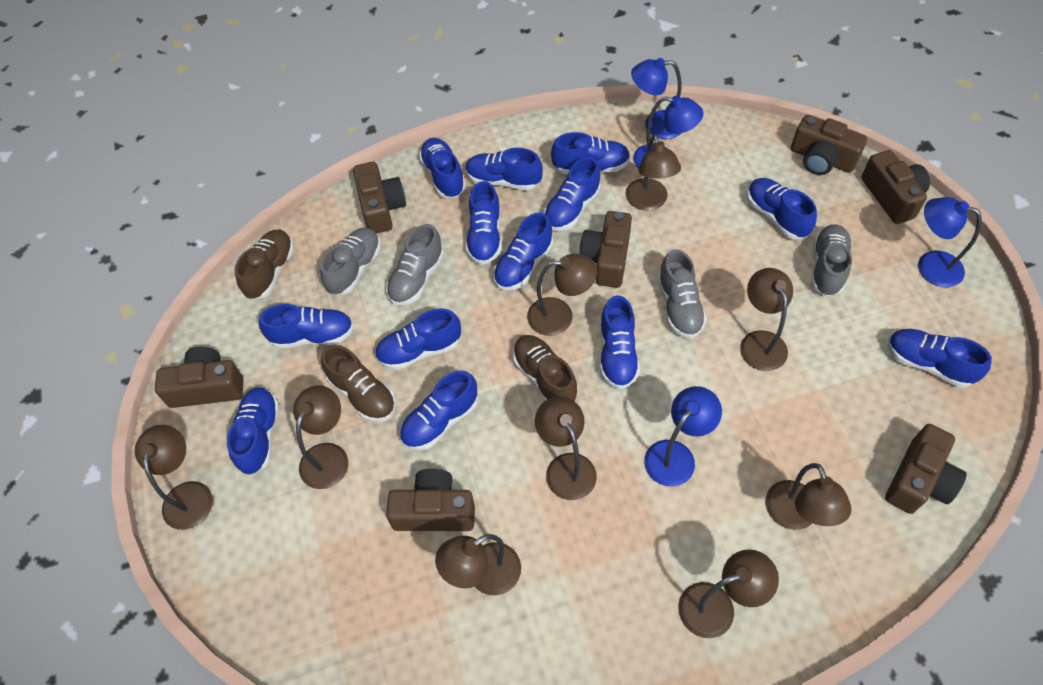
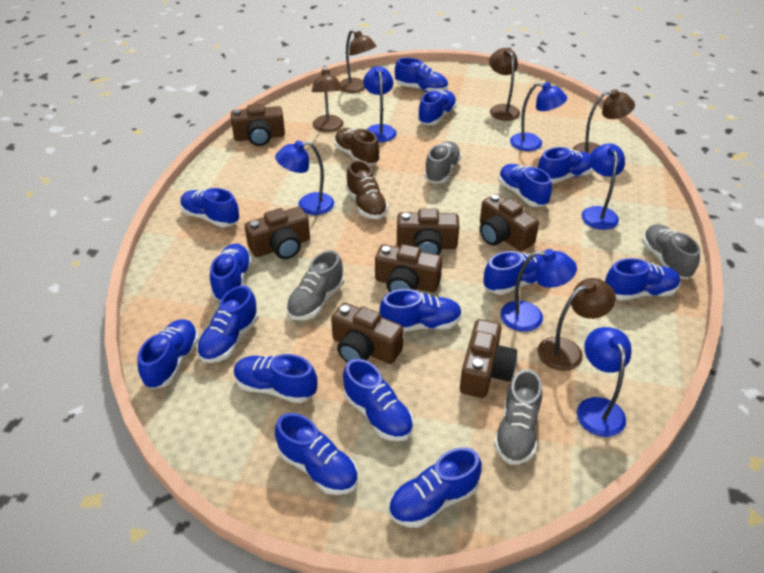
blue lamp: 4 -> 6
blue shoe: 13 -> 15
brown lamp: 9 -> 5
brown shoe: 3 -> 2

